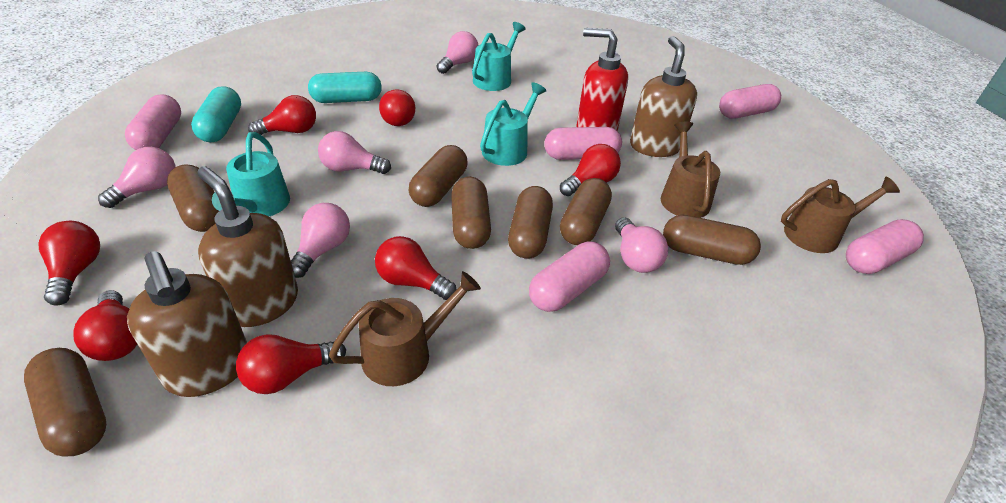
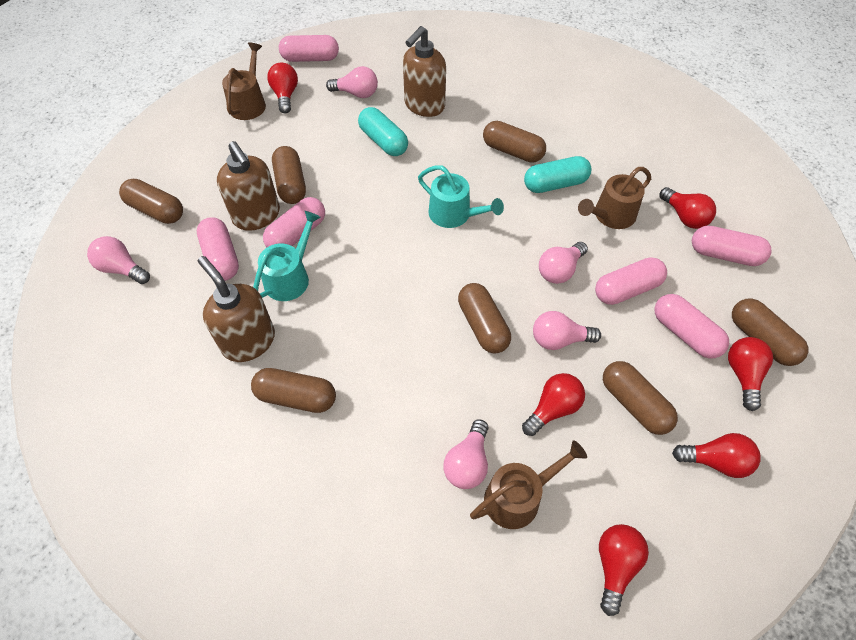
pink capsule: 5 -> 6
red light bulb: 7 -> 6
red soap dispenser: 1 -> 0
turquoise watering can: 3 -> 2

